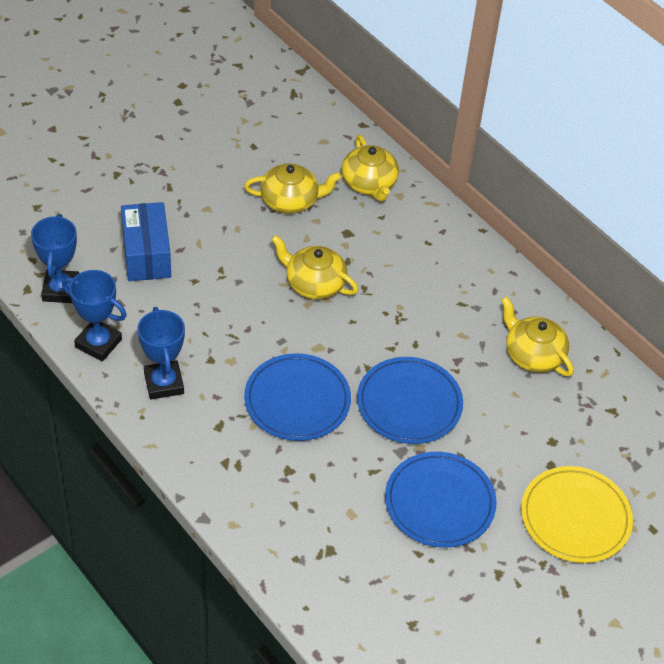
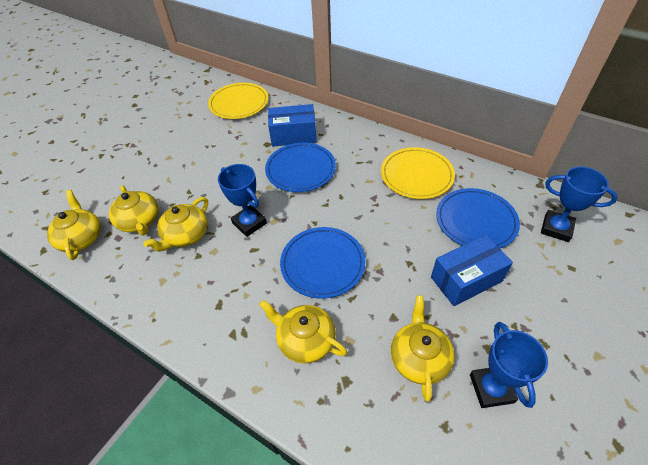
blue box: 1 -> 2
yellow plate: 1 -> 2
yellow teapot: 4 -> 5

